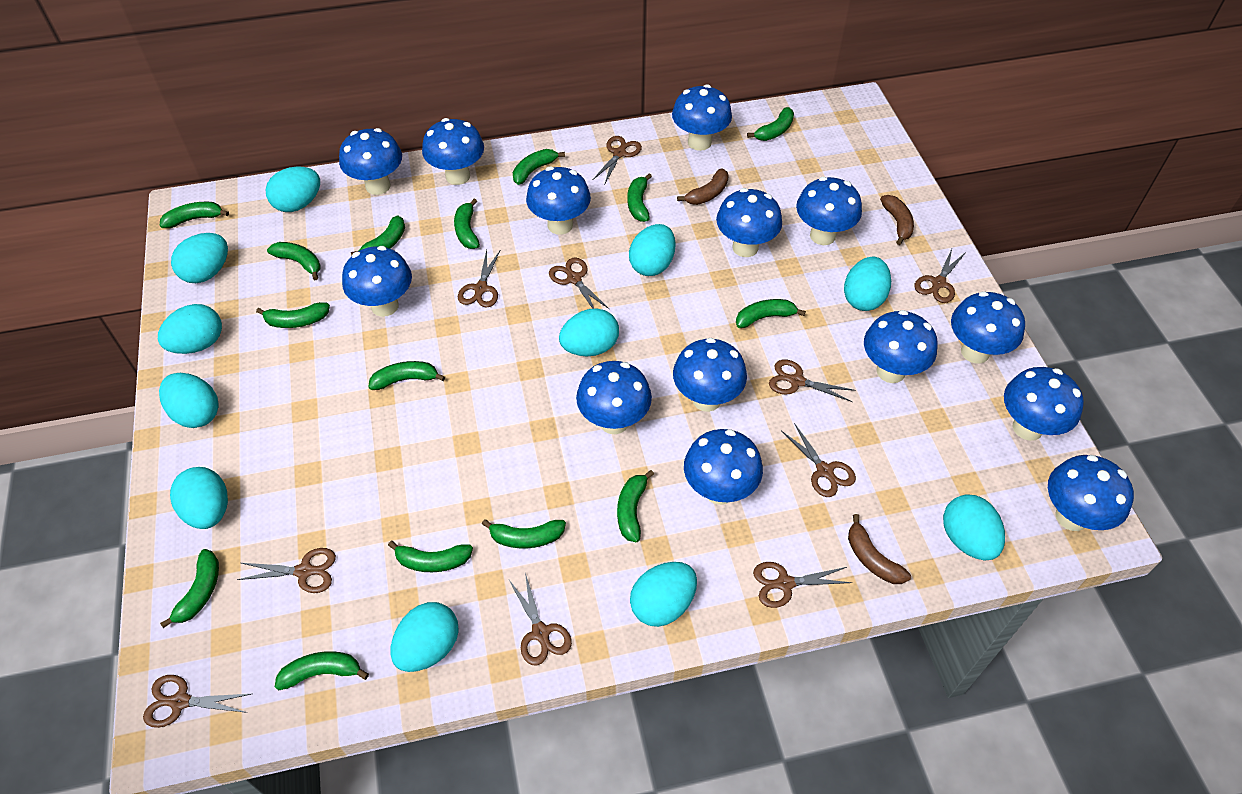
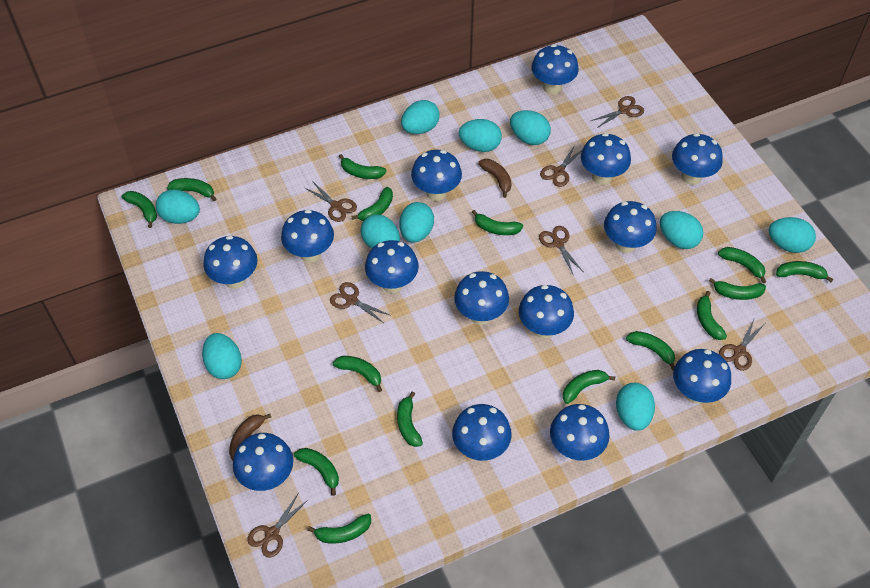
brown banana: 3 -> 2
brown scissors: 10 -> 7
turquoise egg: 11 -> 10

